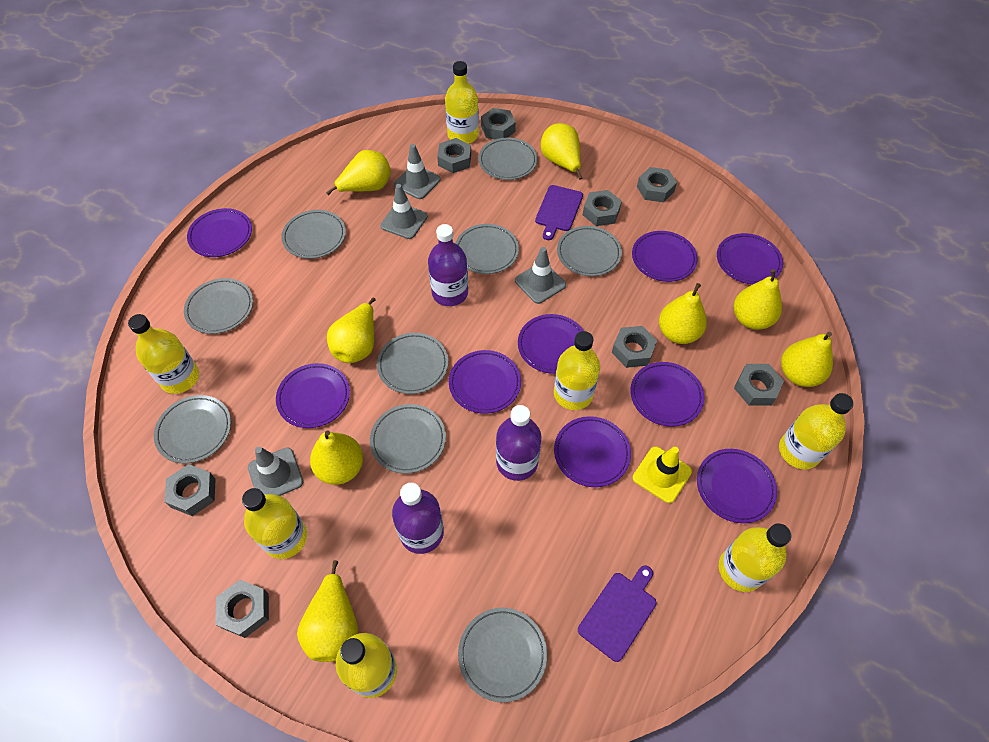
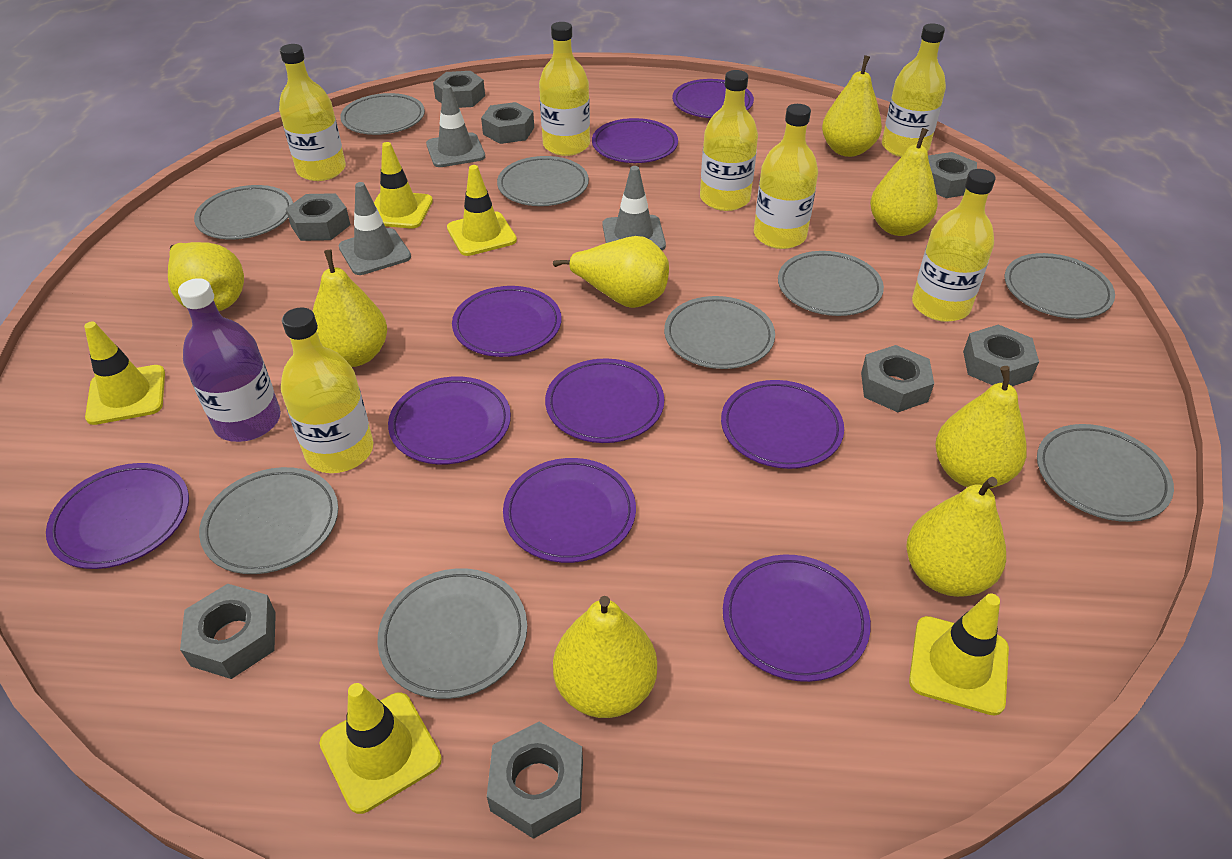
grey traffic cone: 4 -> 3
purple bottle: 3 -> 1
purple cutting board: 2 -> 0
yellow traffic cone: 1 -> 5

